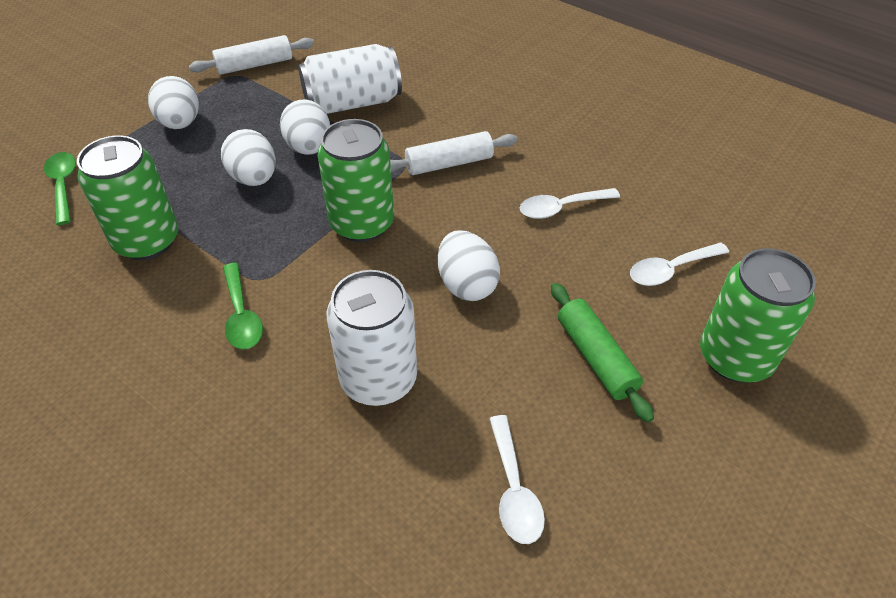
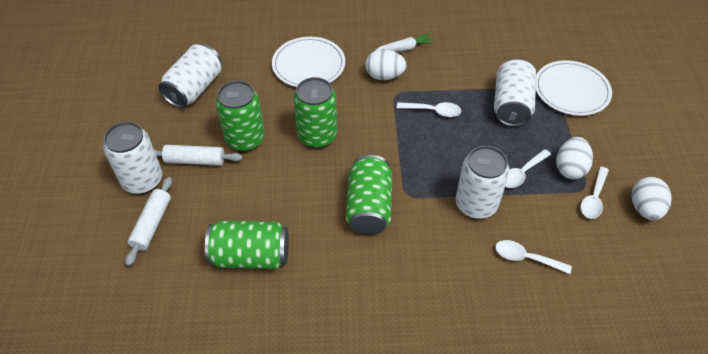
green can: 3 -> 4
green rolling pin: 1 -> 0
green spoon: 2 -> 0
white can: 2 -> 4
white carrot: 0 -> 1
white egg: 4 -> 3
white plate: 0 -> 2
white spoon: 3 -> 4

